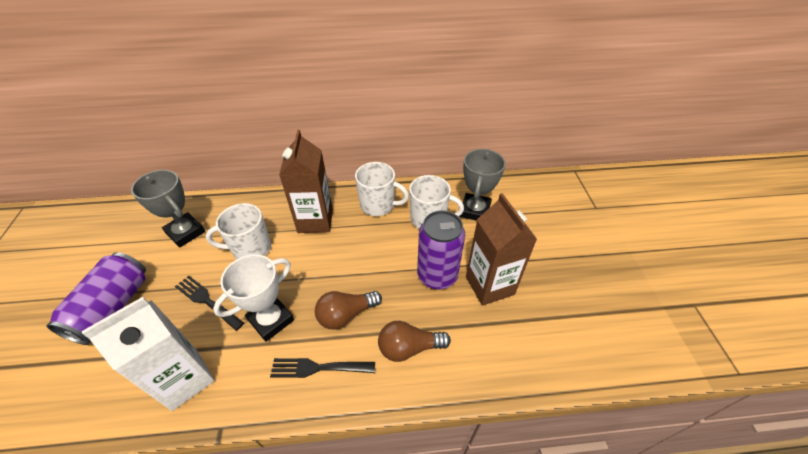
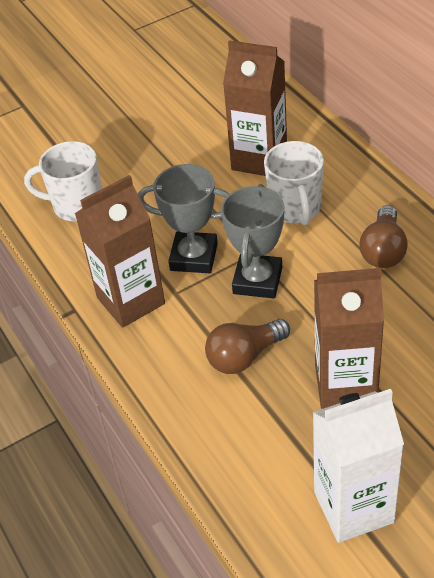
black fork: 2 -> 0
brown carton: 2 -> 3
purple can: 2 -> 0
white mug: 3 -> 2
white trophy: 1 -> 0

